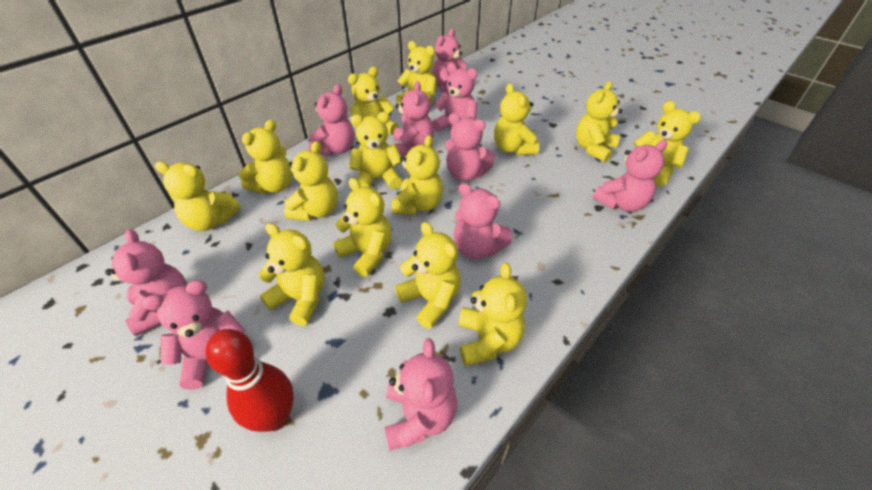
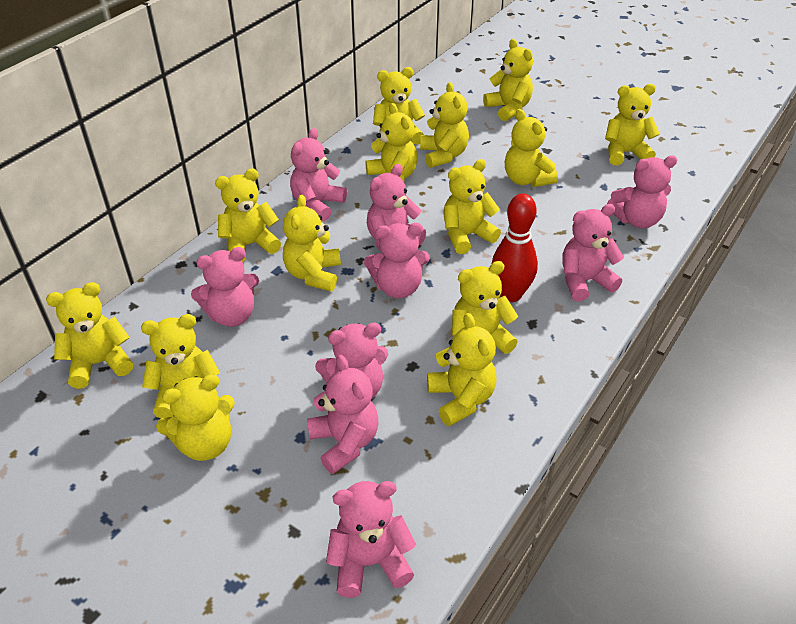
pink teddy bear: 10 -> 9

